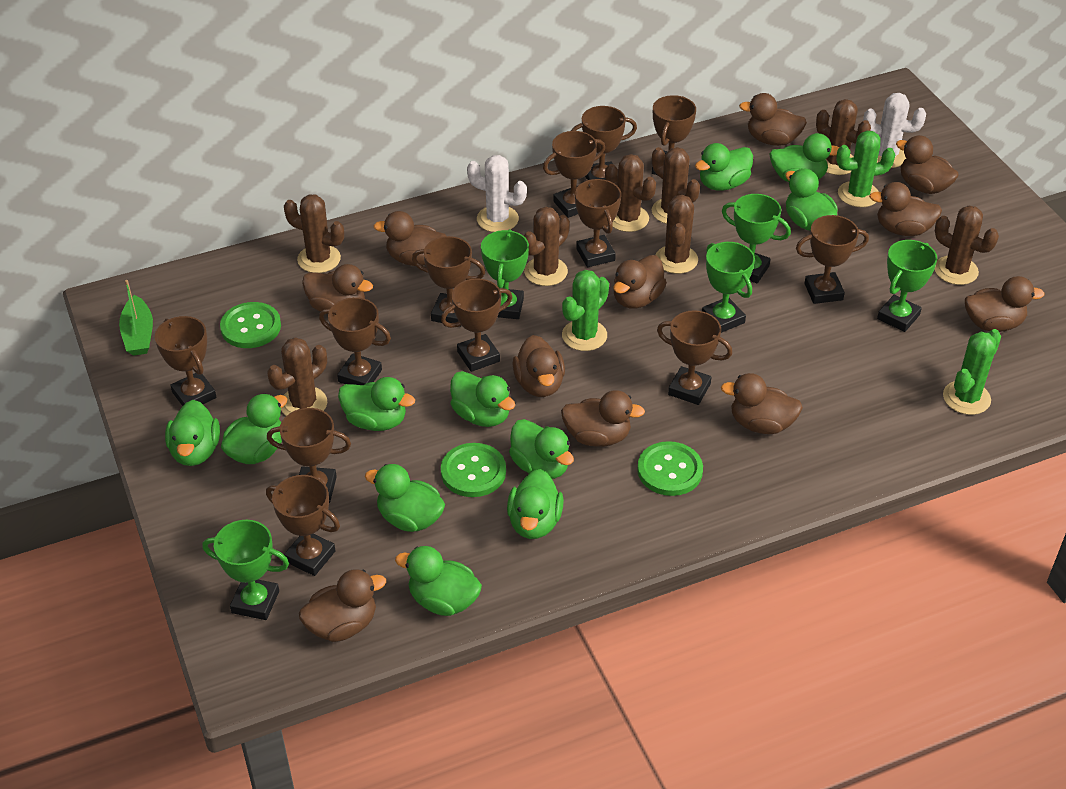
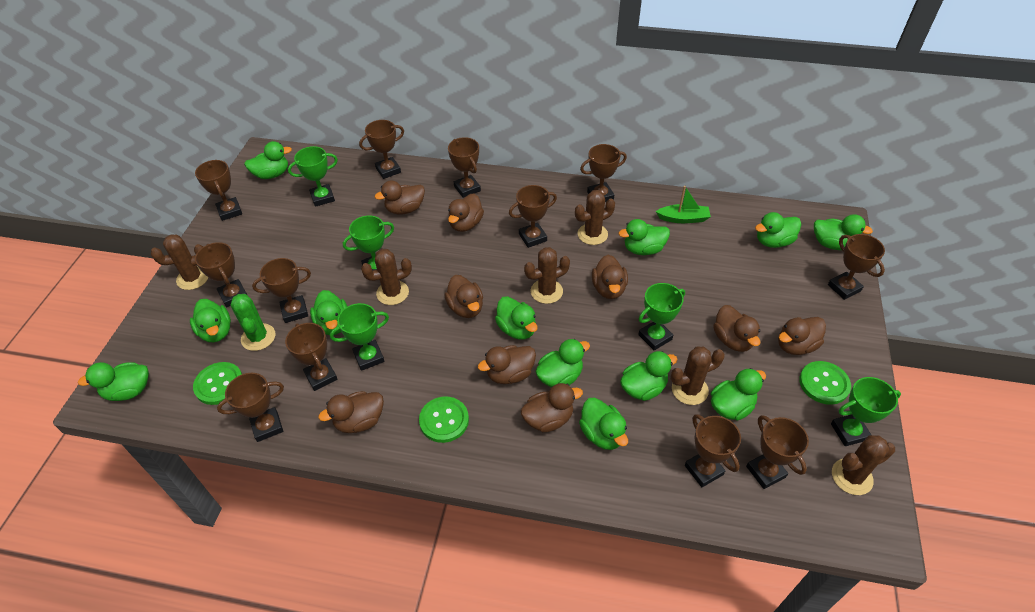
brown cactus: 8 -> 6
brown duck: 11 -> 9
green cactus: 3 -> 1
green duck: 11 -> 12
white cactus: 2 -> 0

